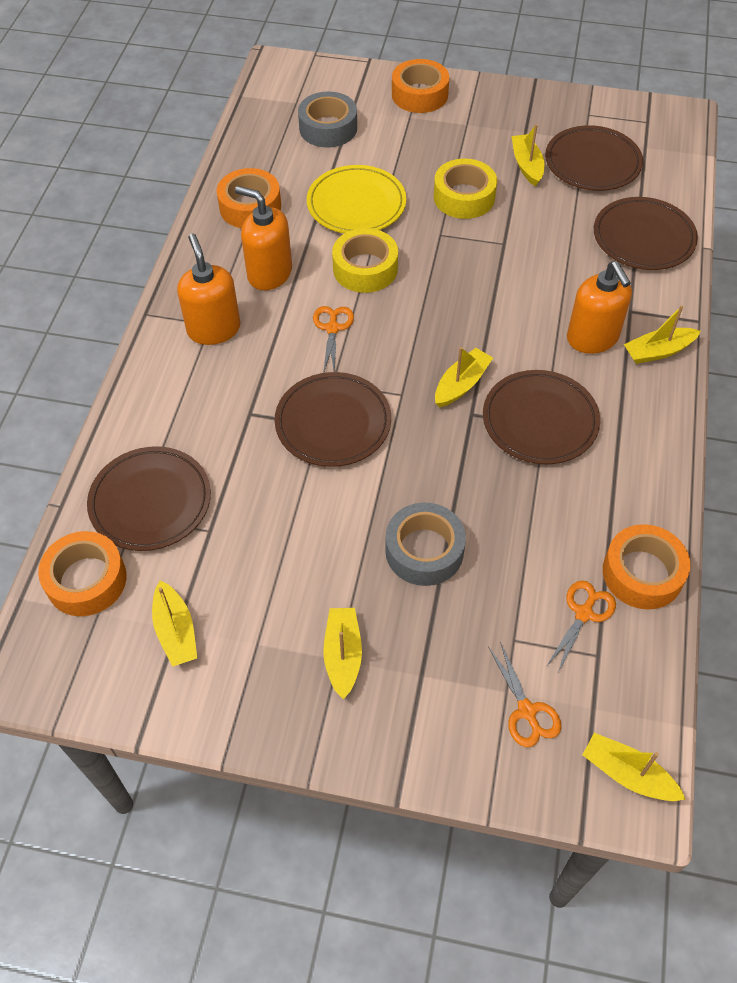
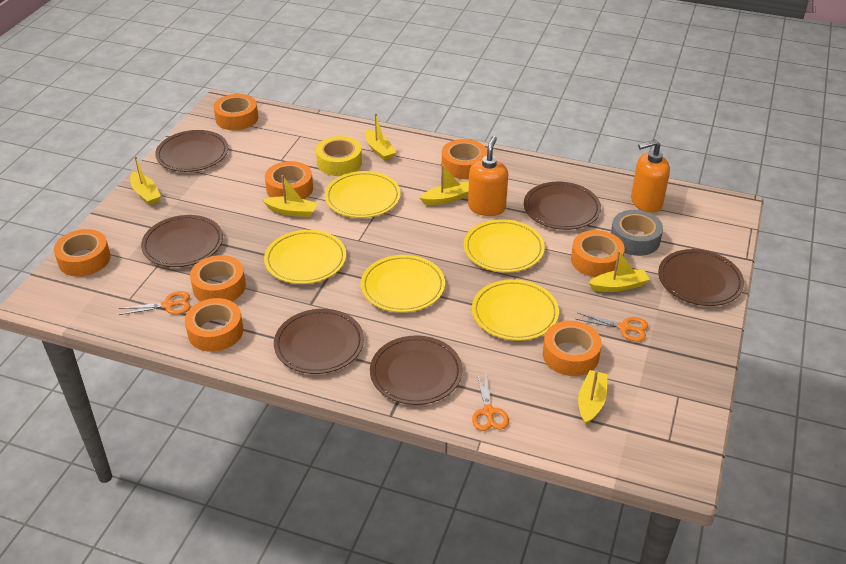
brown plate: 5 -> 6
grey tape: 2 -> 1
orange soap dispenser: 3 -> 2
orange tape: 4 -> 8
yellow plate: 1 -> 5
yellow tape: 2 -> 1

